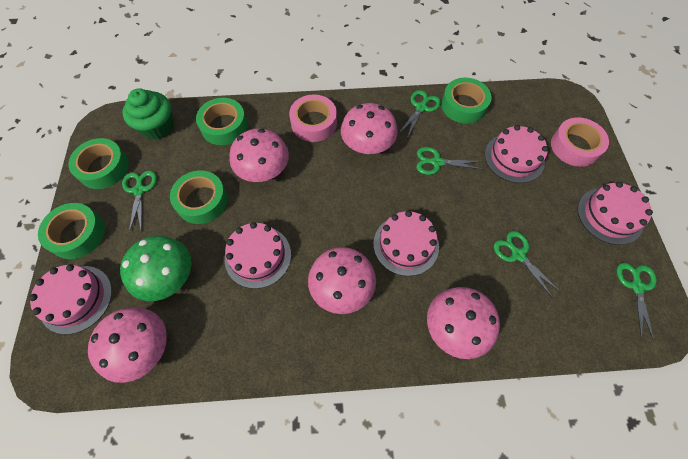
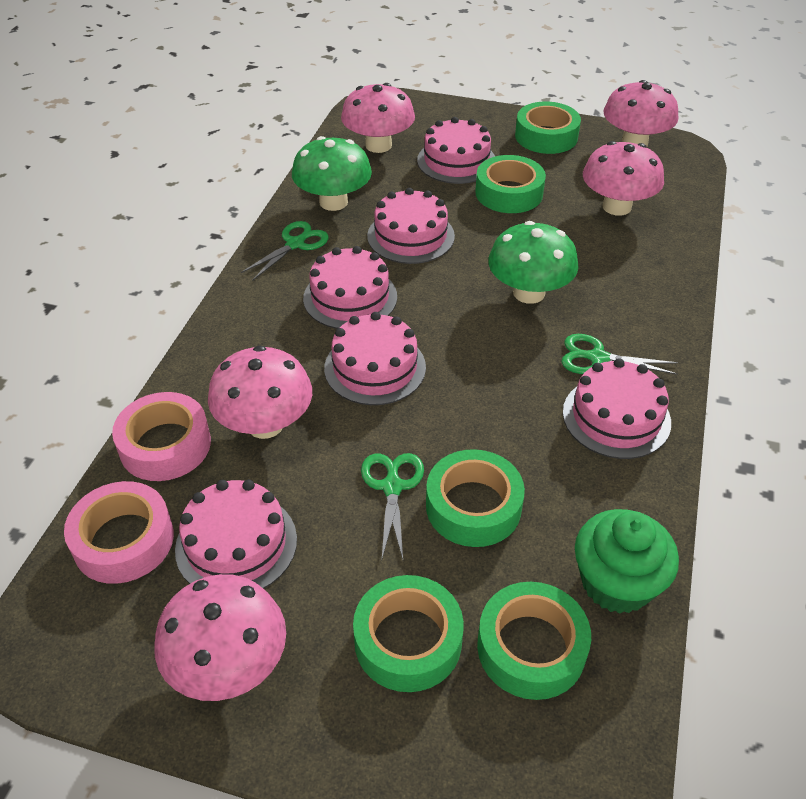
green mushroom: 1 -> 2
green scissors: 5 -> 3
pink cake: 5 -> 6

